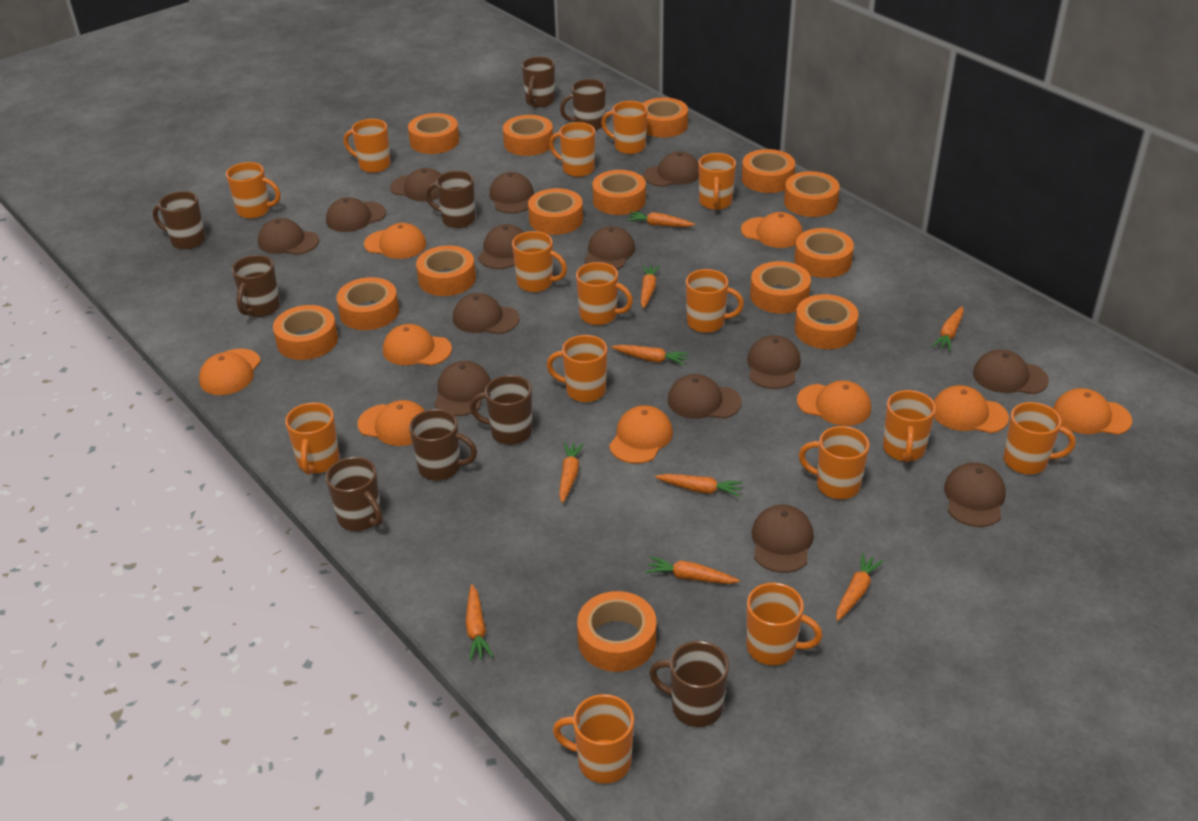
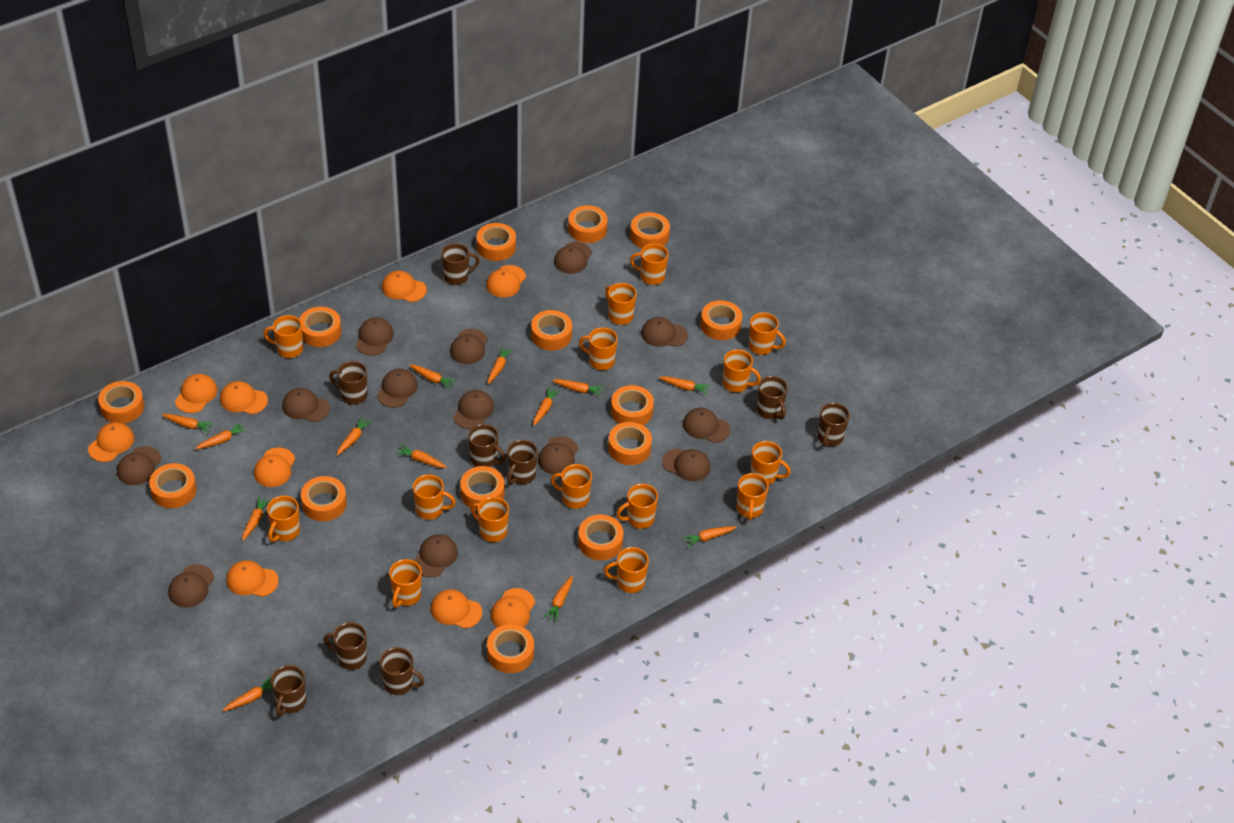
brown cap: 14 -> 13
orange carrot: 9 -> 13

